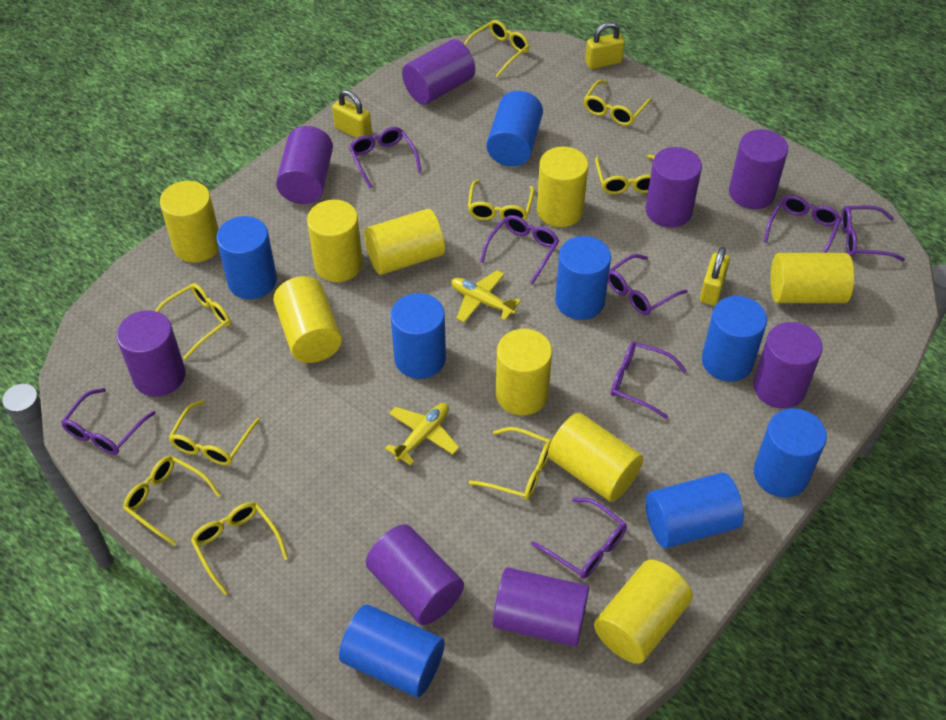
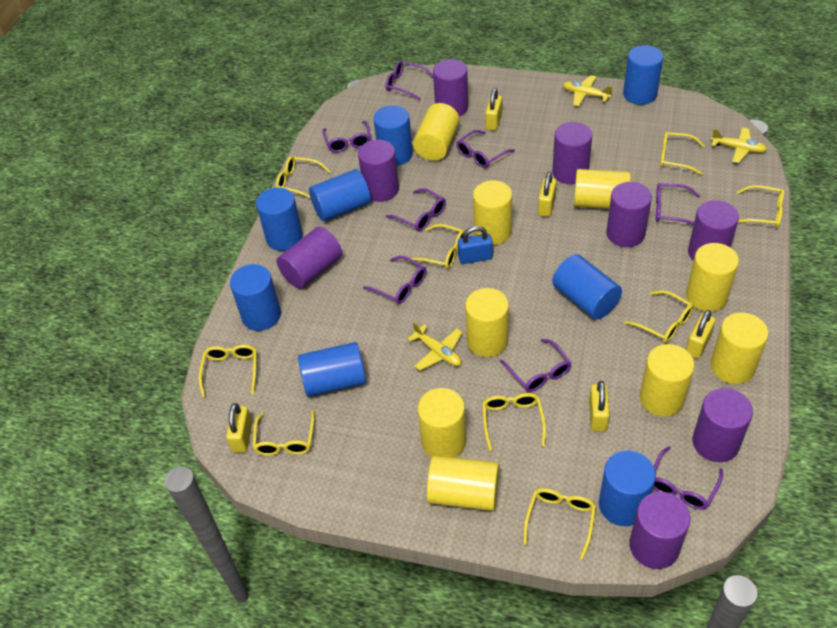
blue padlock: 0 -> 1
yellow padlock: 3 -> 5
yellow plane: 2 -> 3

